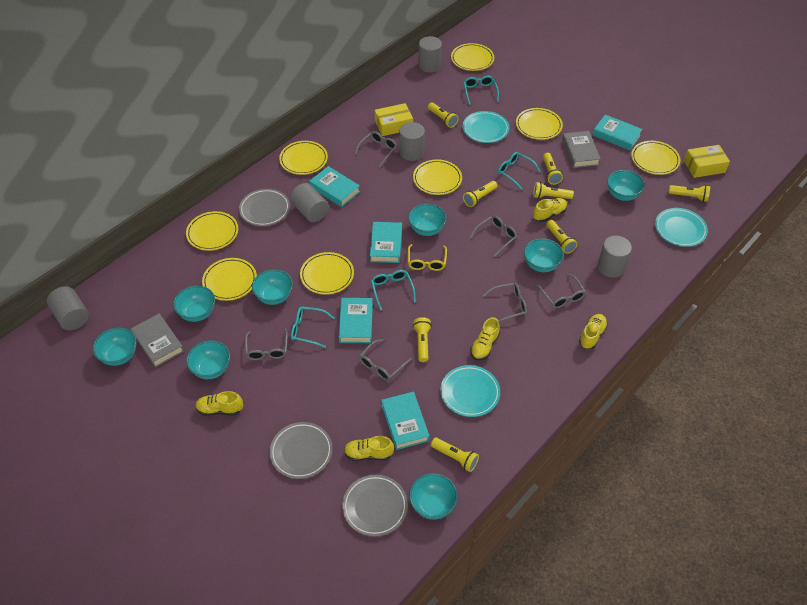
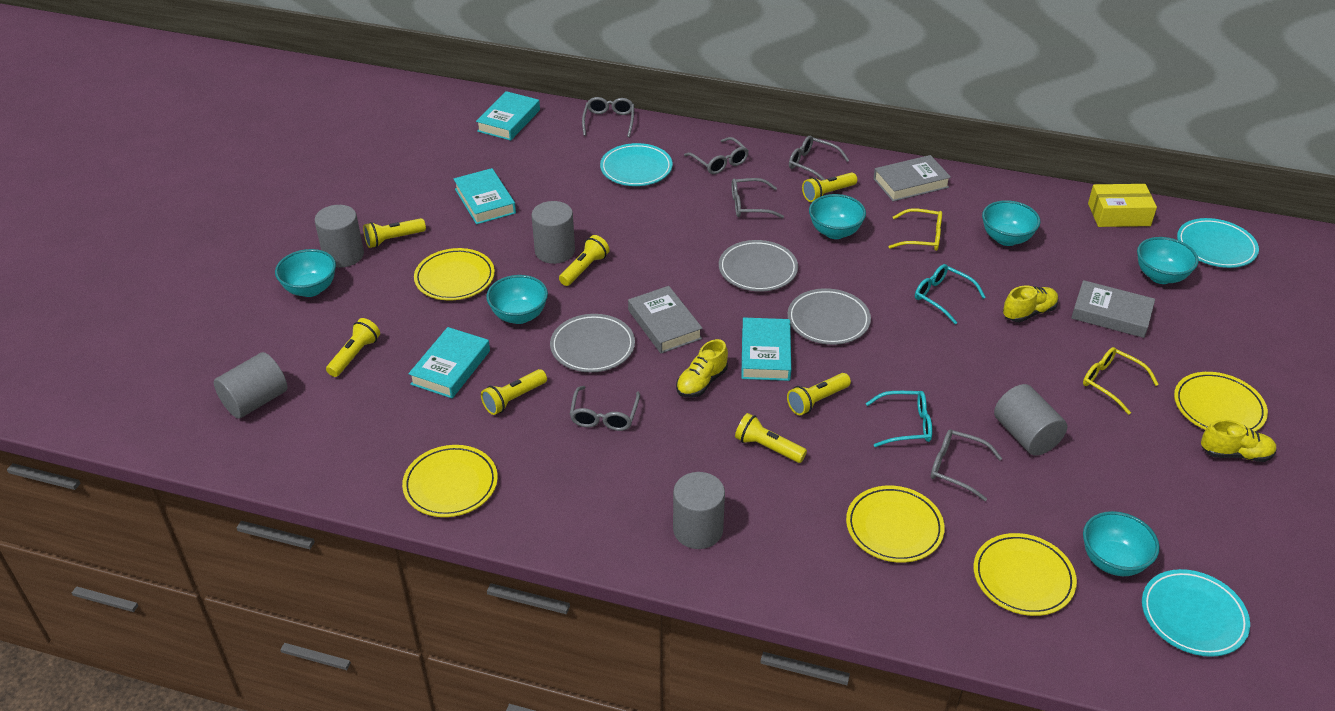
grey book: 2 -> 3
turquoise book: 5 -> 4
turquoise bowl: 8 -> 6
turquoise glasses: 4 -> 2
yellow box: 2 -> 1
yellow flashlight: 8 -> 7
yellow glasses: 1 -> 2
yellow plate: 8 -> 5
yellow shoe: 5 -> 3

